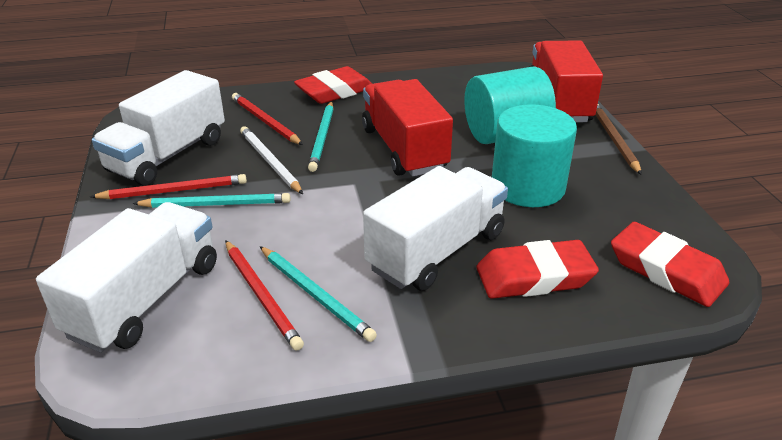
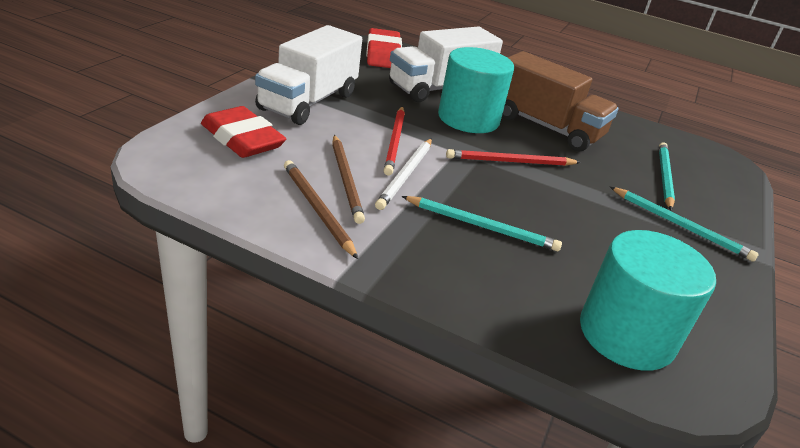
brown pencil: 1 -> 2
brown truck: 0 -> 1
red eraser: 3 -> 2
red pencil: 3 -> 2
red truck: 2 -> 0
white truck: 3 -> 2

